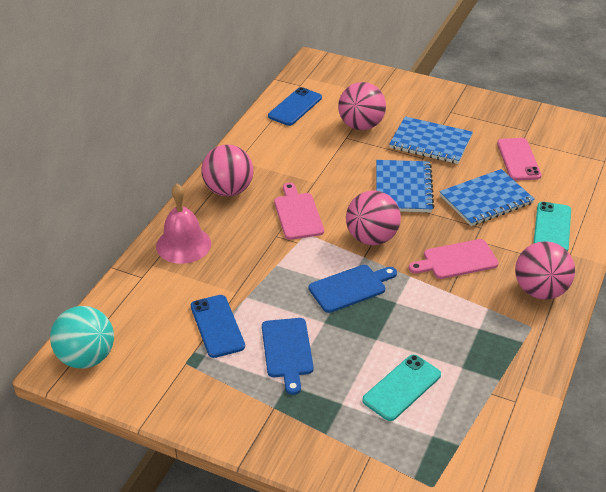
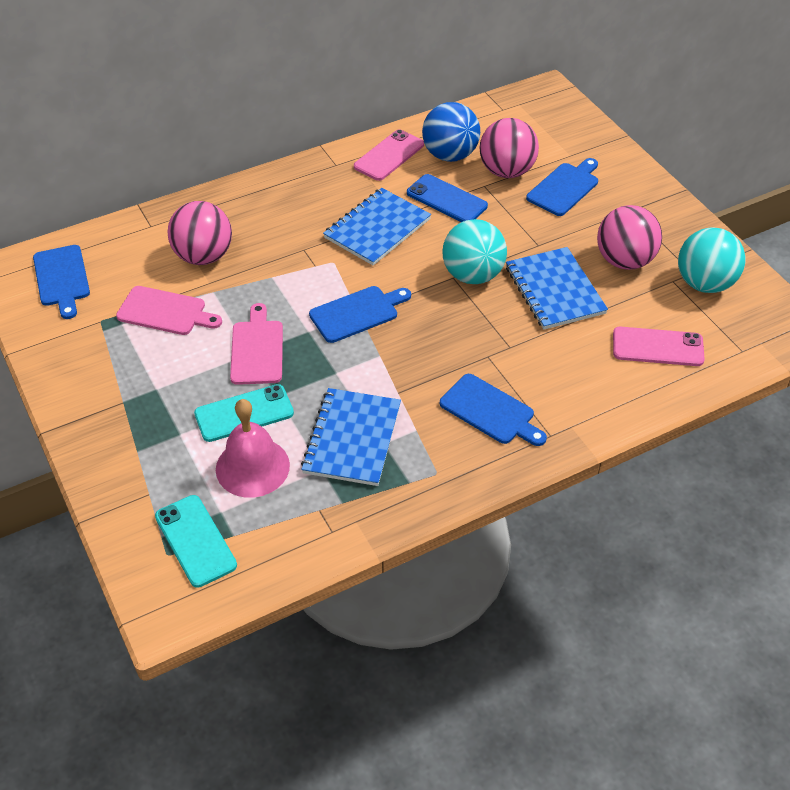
blue ball: 0 -> 1
blue cutting board: 2 -> 4
blue phone: 2 -> 1
pink ball: 4 -> 3
pink phone: 1 -> 2
turquoise ball: 1 -> 2

